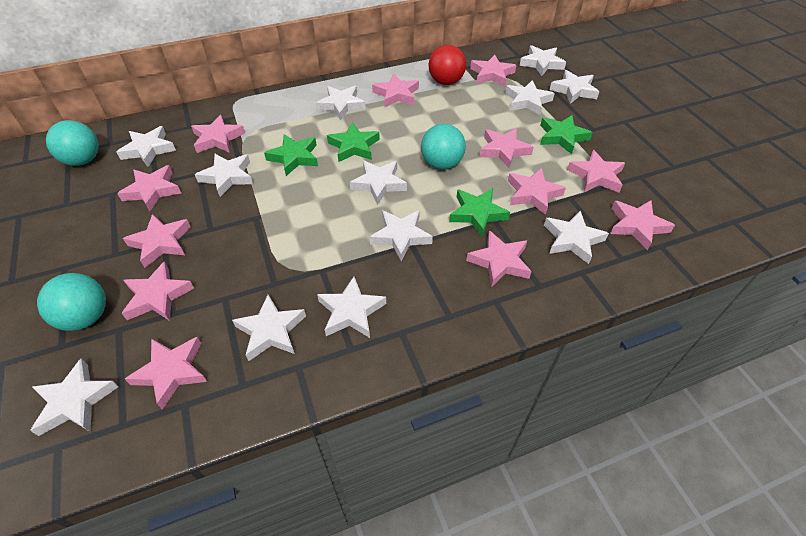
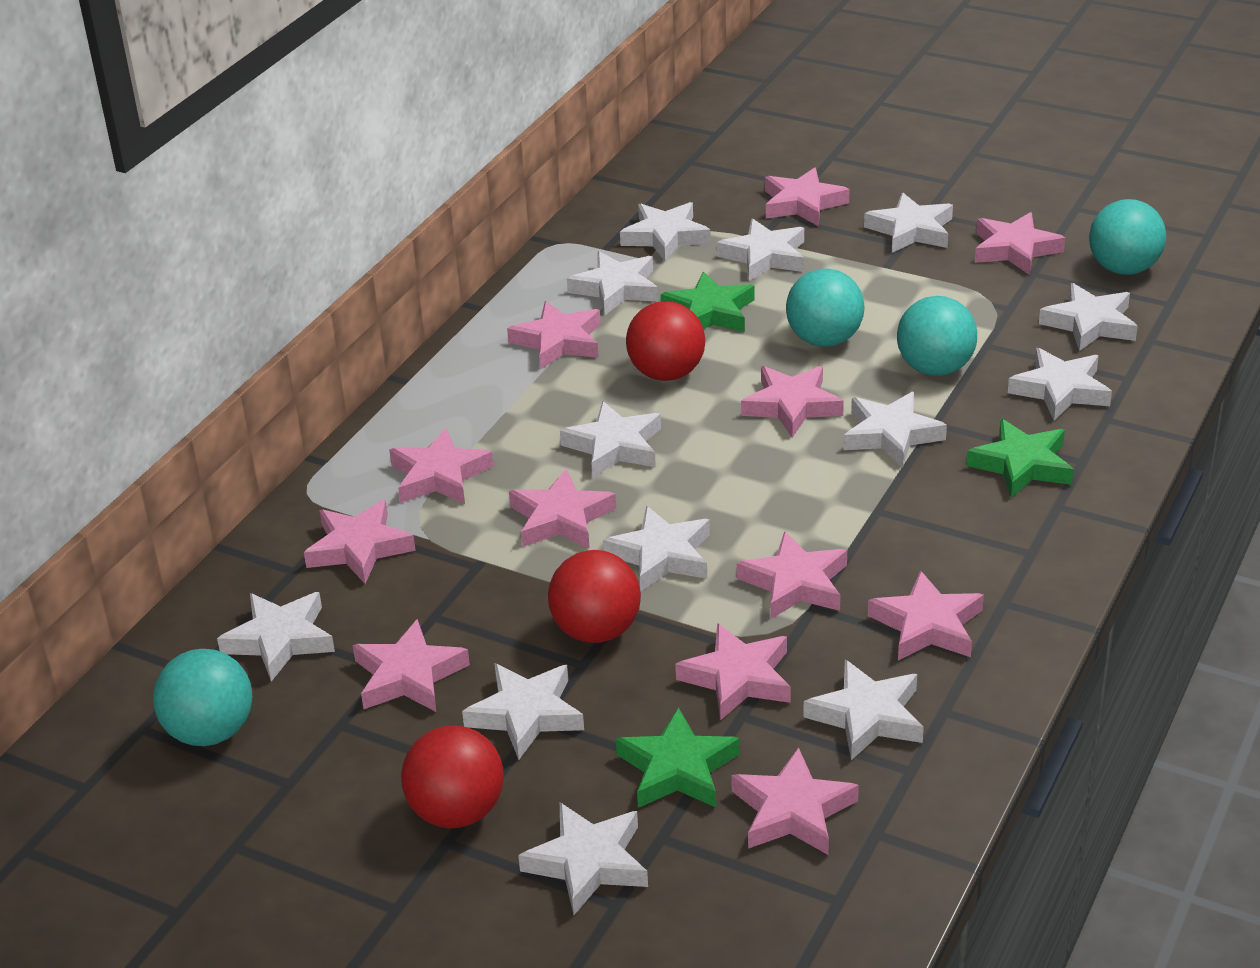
green star: 4 -> 3
red ball: 1 -> 3
turquoise ball: 3 -> 4
white star: 12 -> 13

